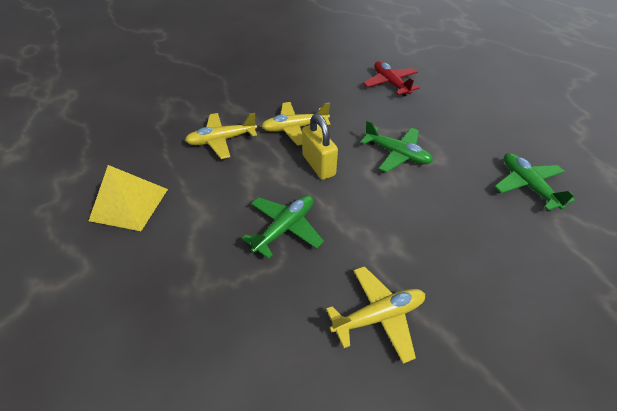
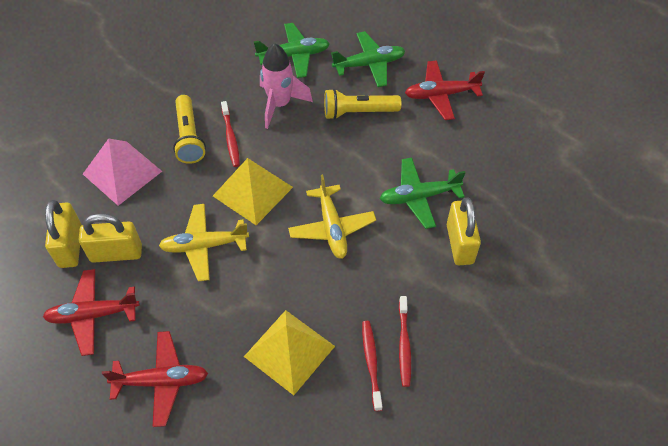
pink pyramid: 0 -> 1
pink rocket: 0 -> 1
red plane: 1 -> 3
red toothbrush: 0 -> 3
yellow flashlight: 0 -> 2
yellow padlock: 1 -> 3
yellow plane: 3 -> 2
yellow pyramid: 1 -> 2

